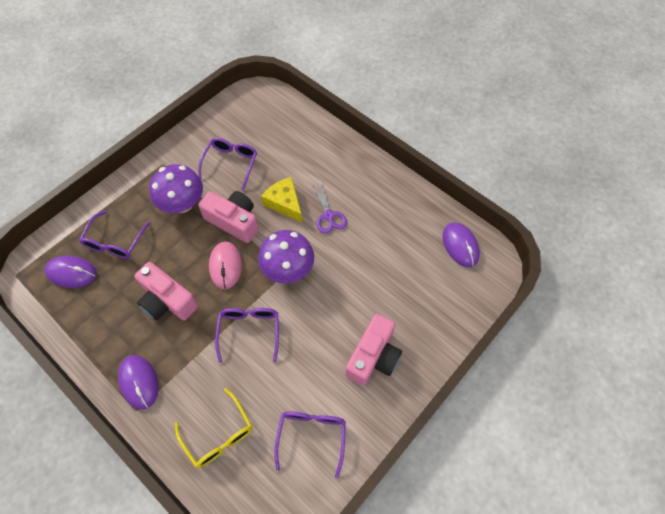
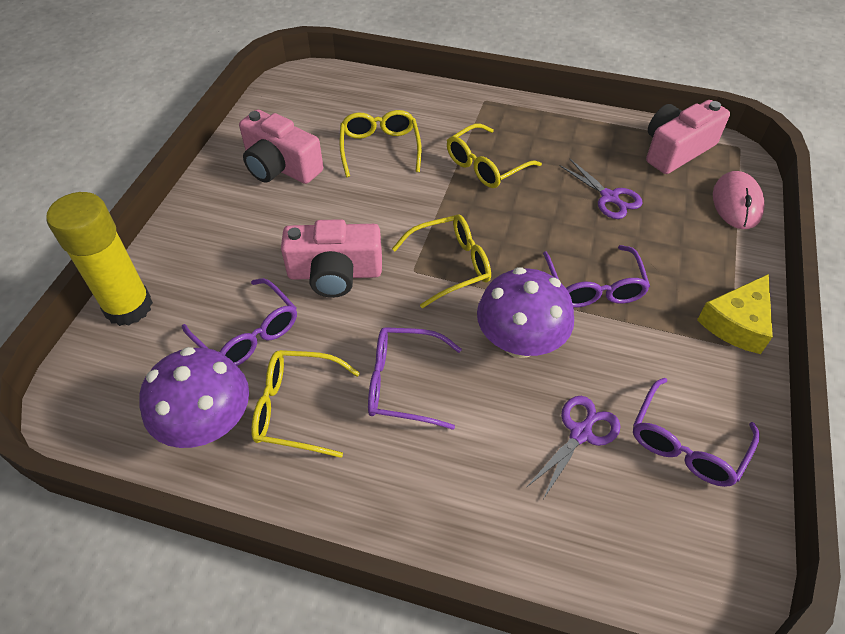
purple mouse: 3 -> 0
purple scissors: 1 -> 2
yellow glasses: 1 -> 4
yellow glue stick: 0 -> 1

